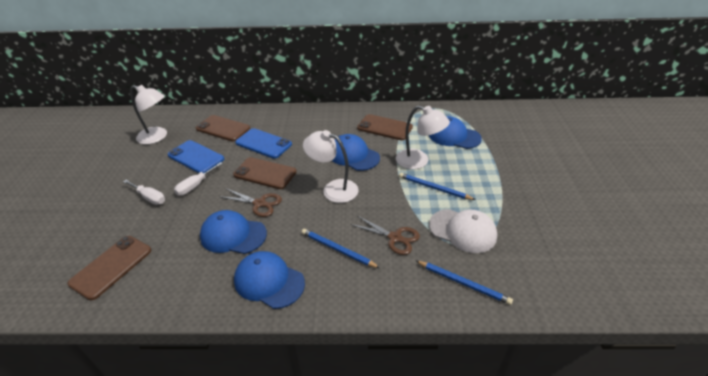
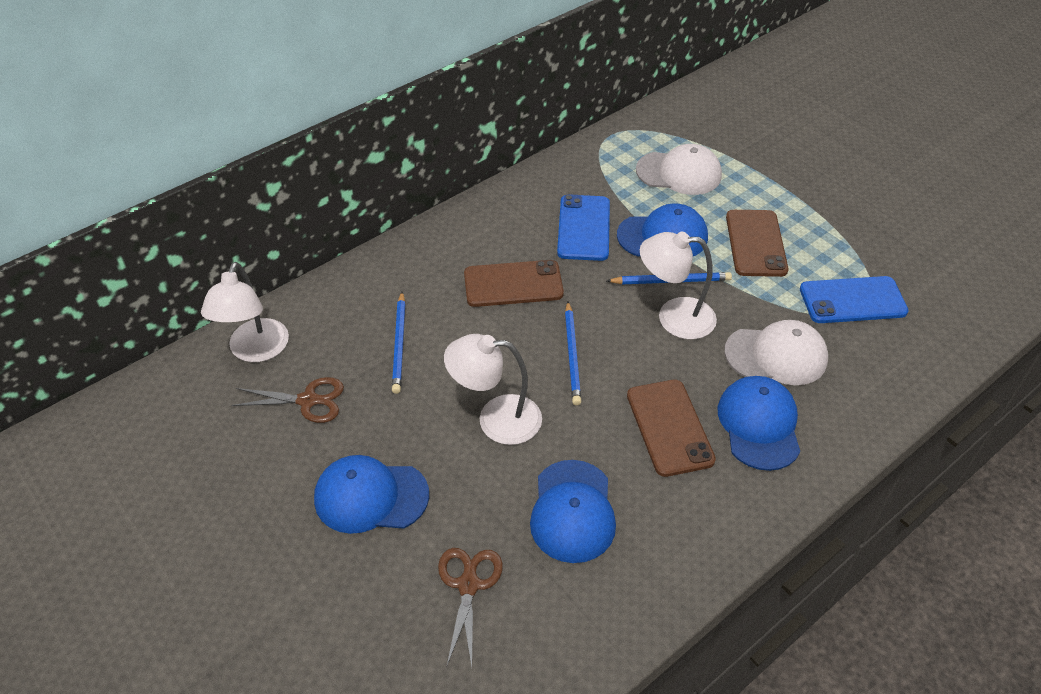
brown phone: 4 -> 3
white cap: 1 -> 2
white screwdriver: 2 -> 0

